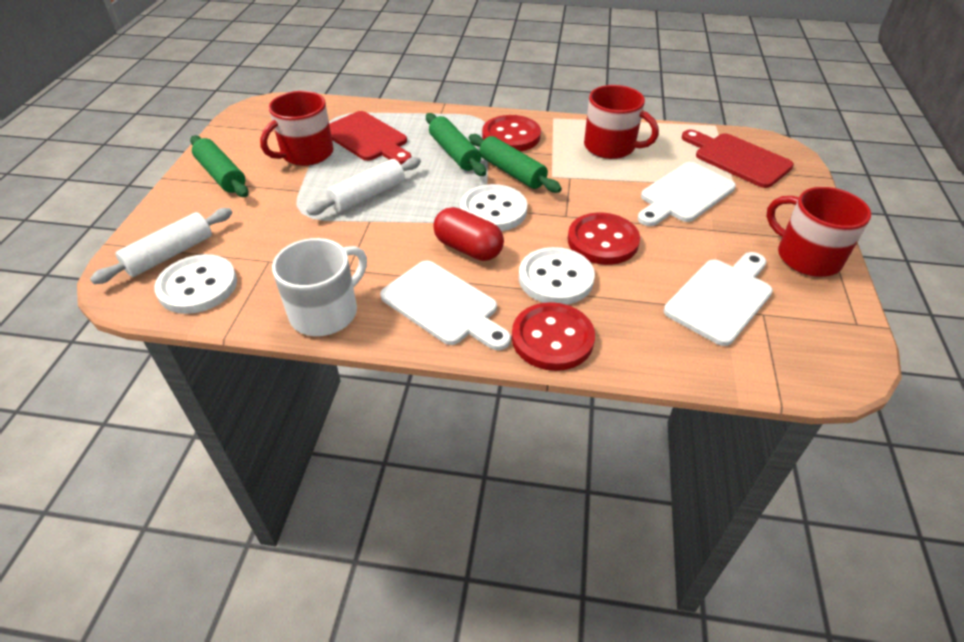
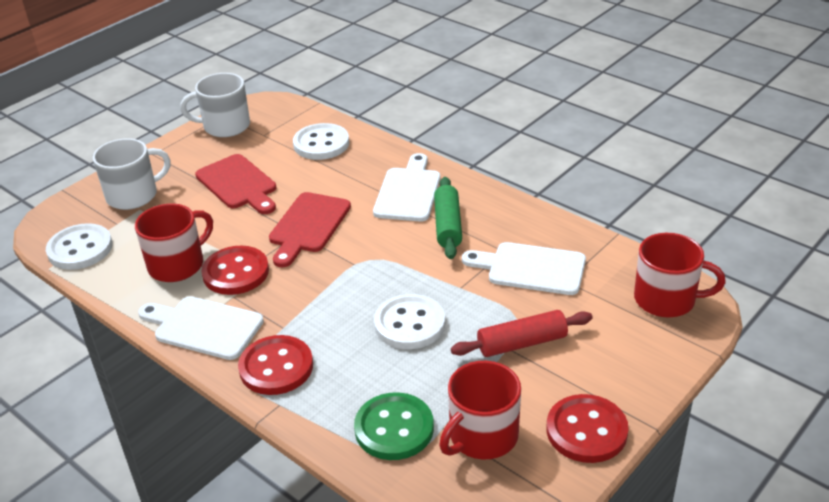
green button: 0 -> 1
green rolling pin: 3 -> 1
red capsule: 1 -> 0
red rolling pin: 0 -> 1
white mug: 1 -> 2
white rolling pin: 2 -> 0

